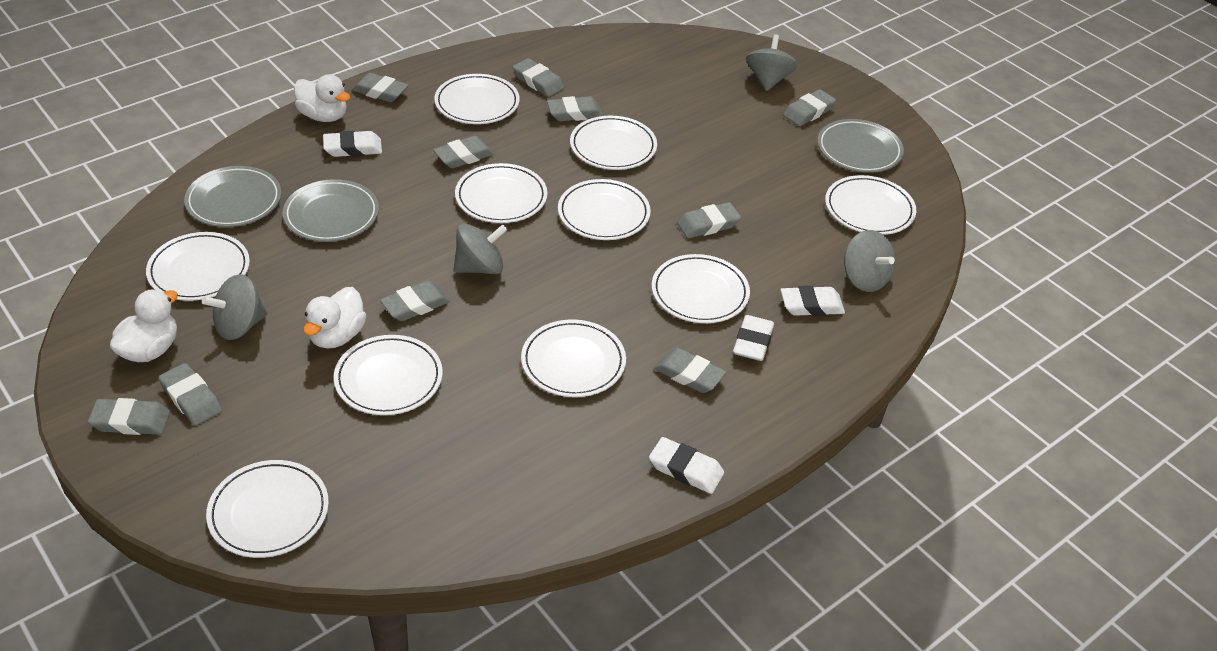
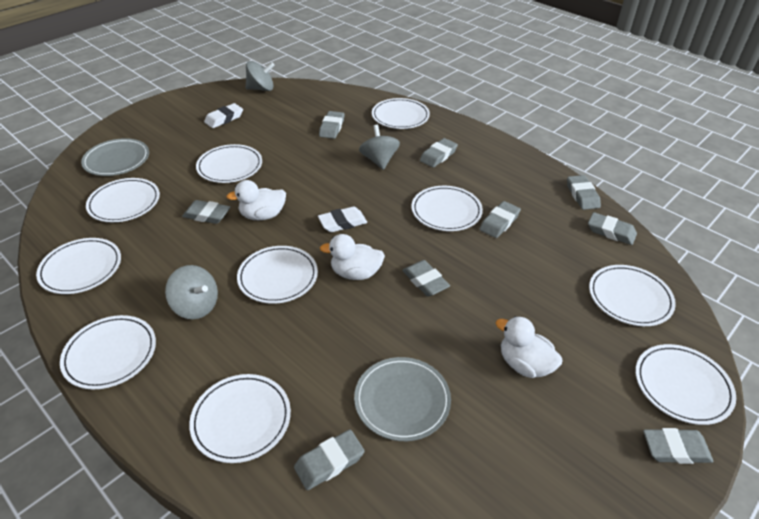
grey eraser: 10 -> 9
grey plate: 3 -> 2
grey spinning top: 4 -> 3
white eraser: 4 -> 2

